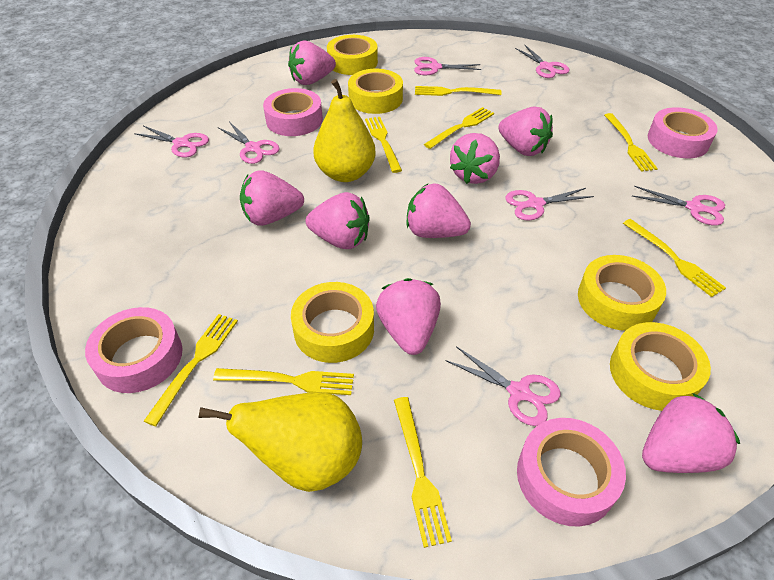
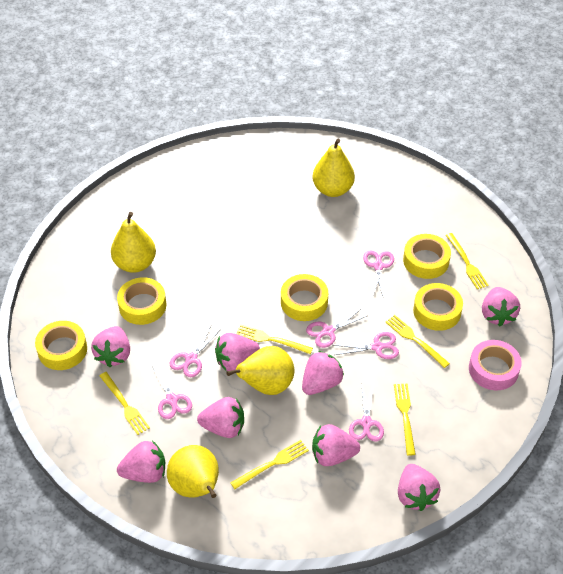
pink scissors: 7 -> 6
pink tape: 4 -> 1
yellow fork: 8 -> 6
yellow pear: 2 -> 4

